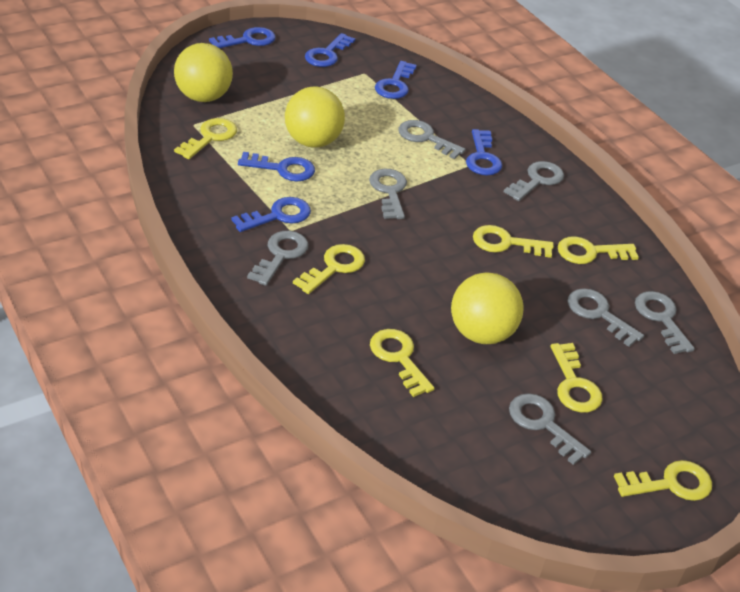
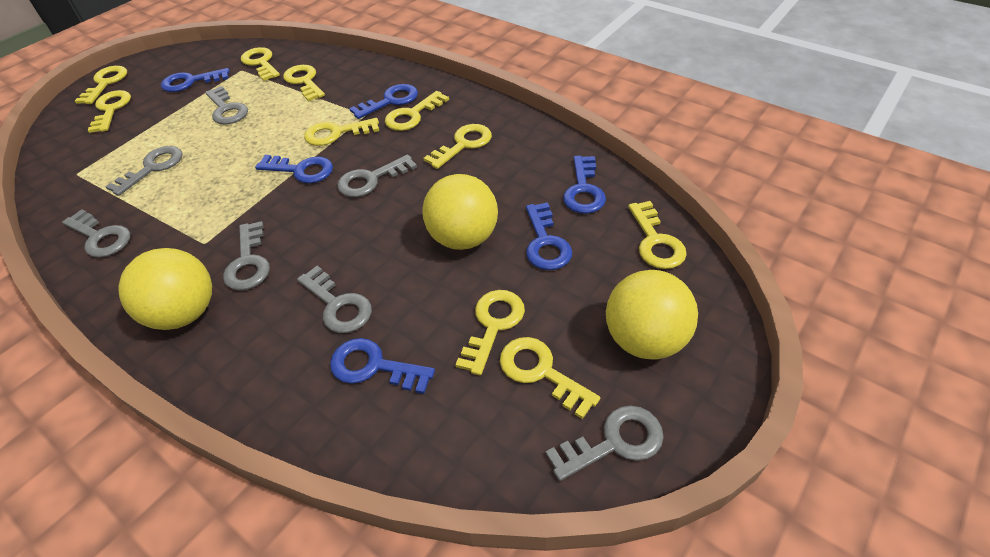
yellow key: 7 -> 10

